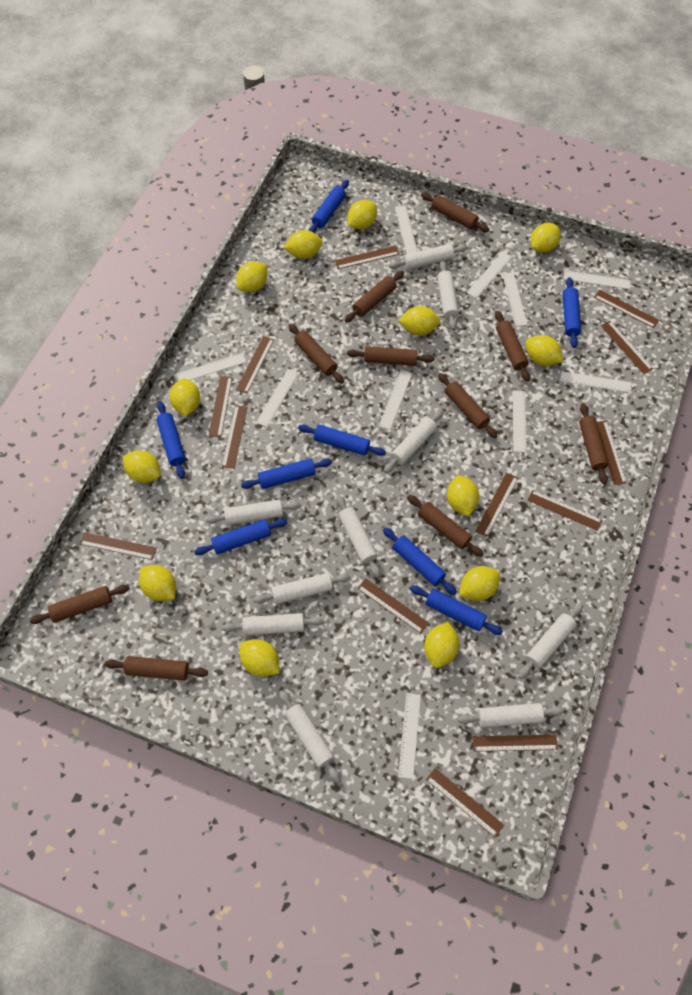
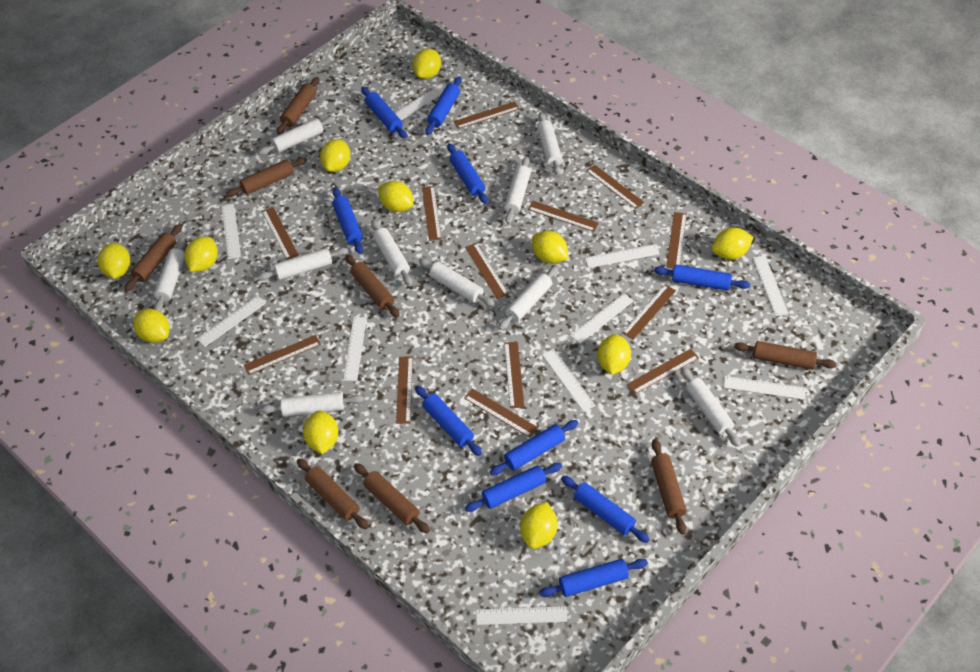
blue rolling pin: 8 -> 10
brown rolling pin: 10 -> 8
yellow lemon: 13 -> 11

